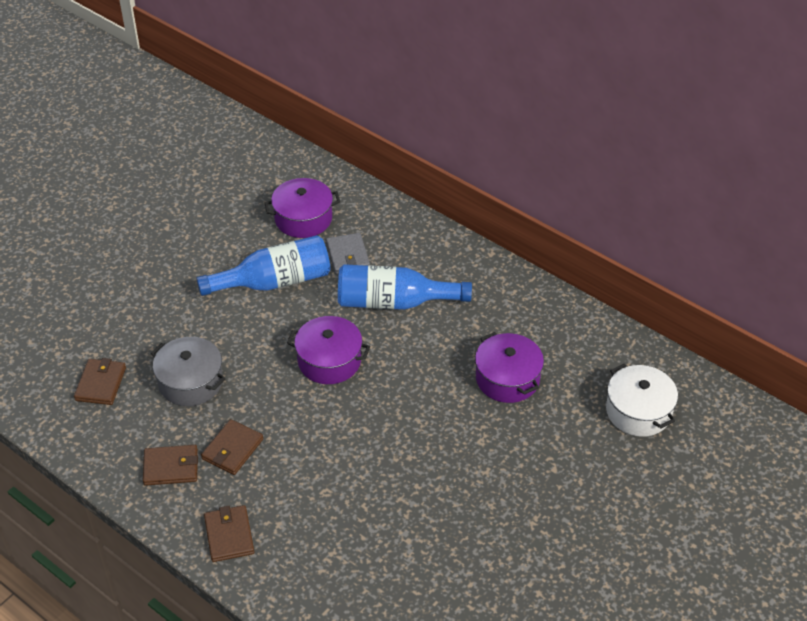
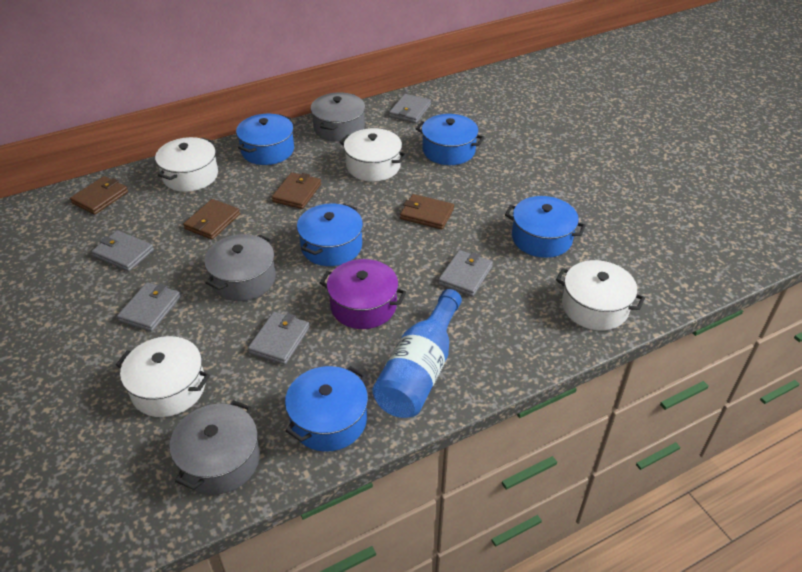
blue bottle: 2 -> 1
blue pot: 0 -> 5
grey pot: 1 -> 3
grey wallet: 1 -> 5
purple pot: 3 -> 1
white pot: 1 -> 4

